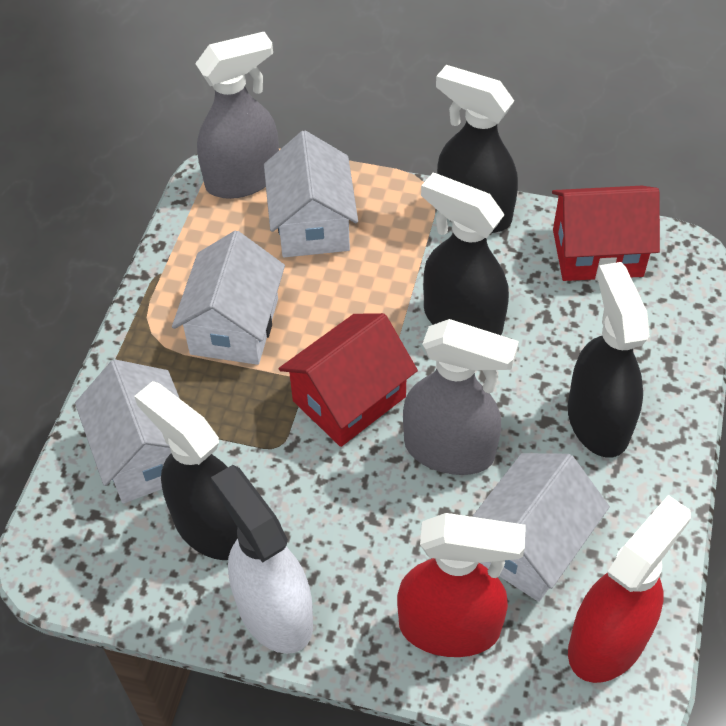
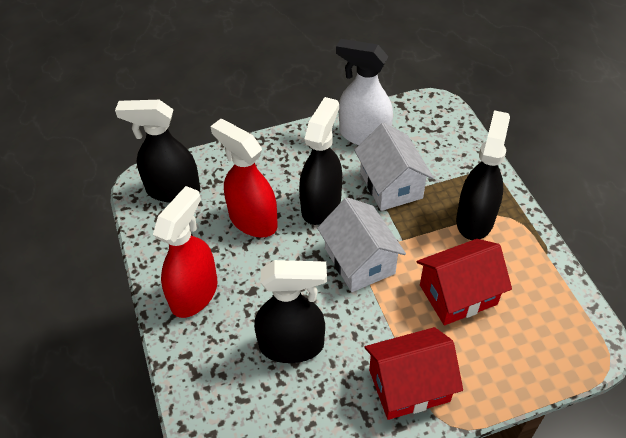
grey spray bottle: 2 -> 0
white house: 4 -> 2

